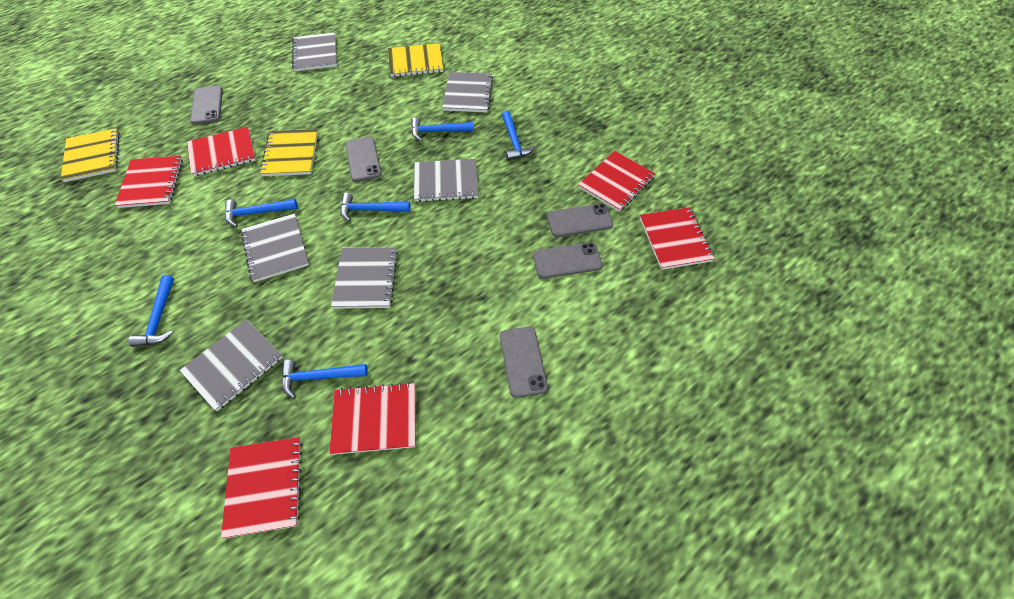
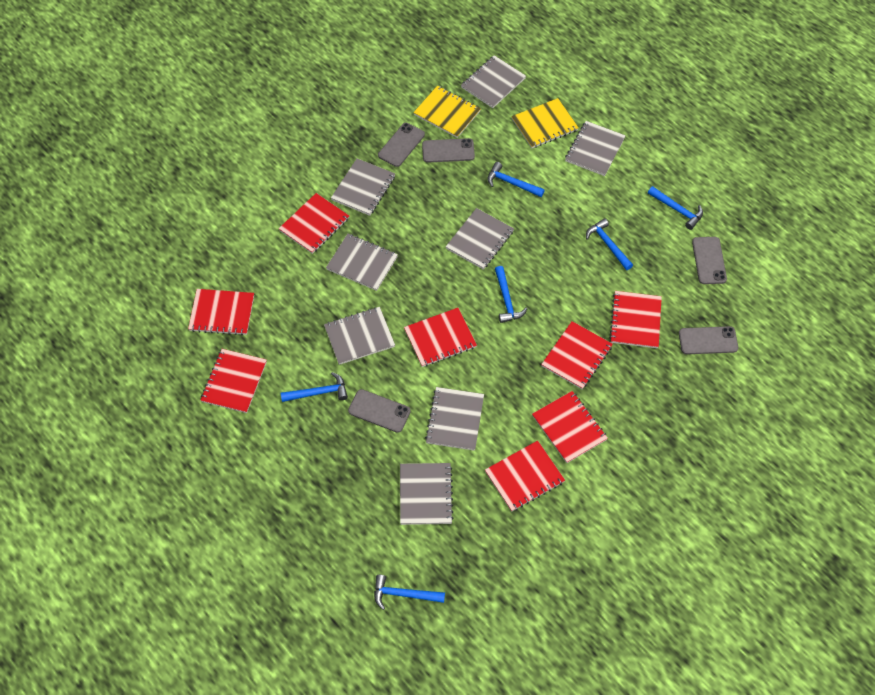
grey notebook: 6 -> 8
red notebook: 6 -> 8
yellow notebook: 3 -> 2

